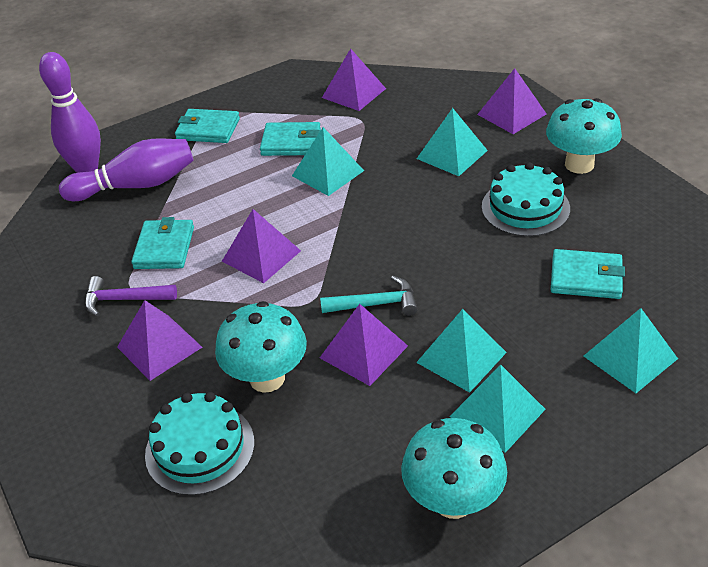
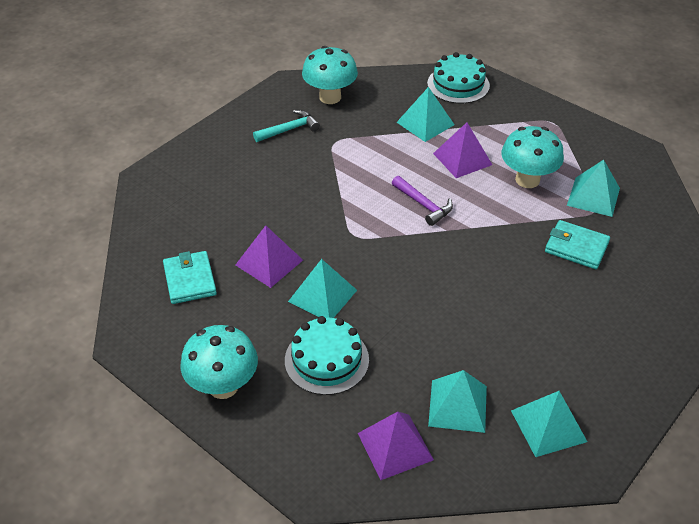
purple bowling pin: 2 -> 0
purple pyramid: 5 -> 3
turquoise wallet: 4 -> 2

